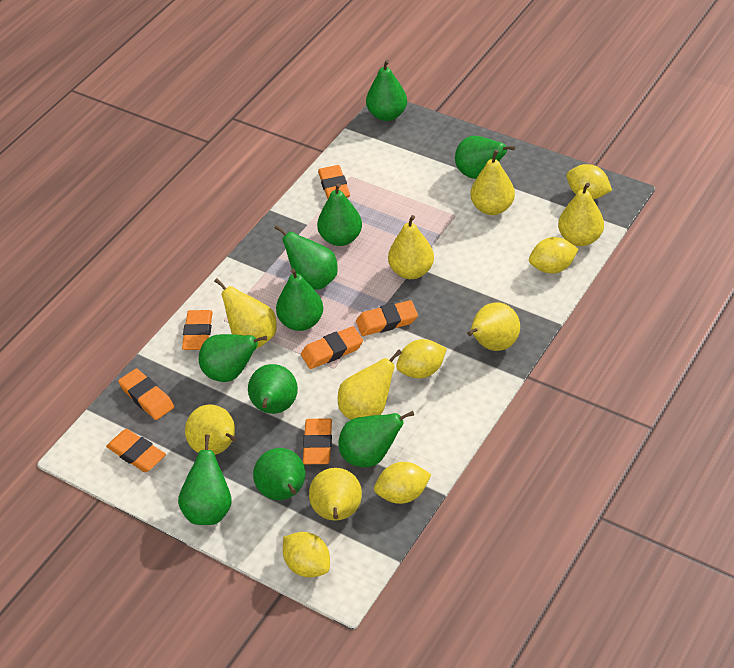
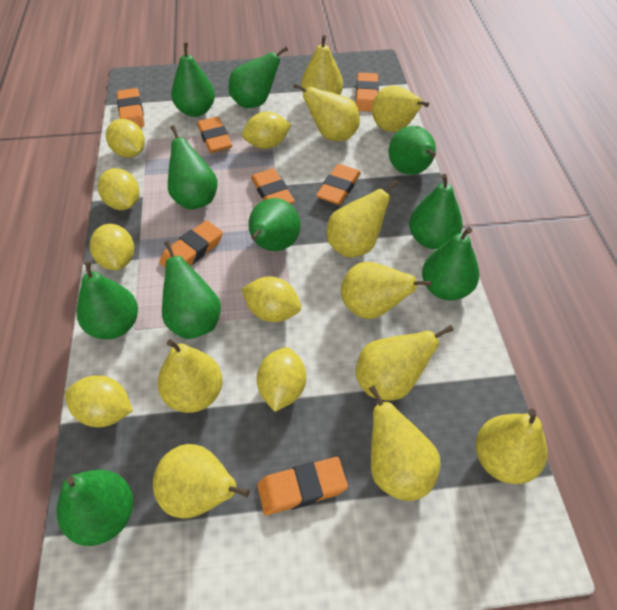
yellow lemon: 5 -> 7
yellow pear: 8 -> 10

